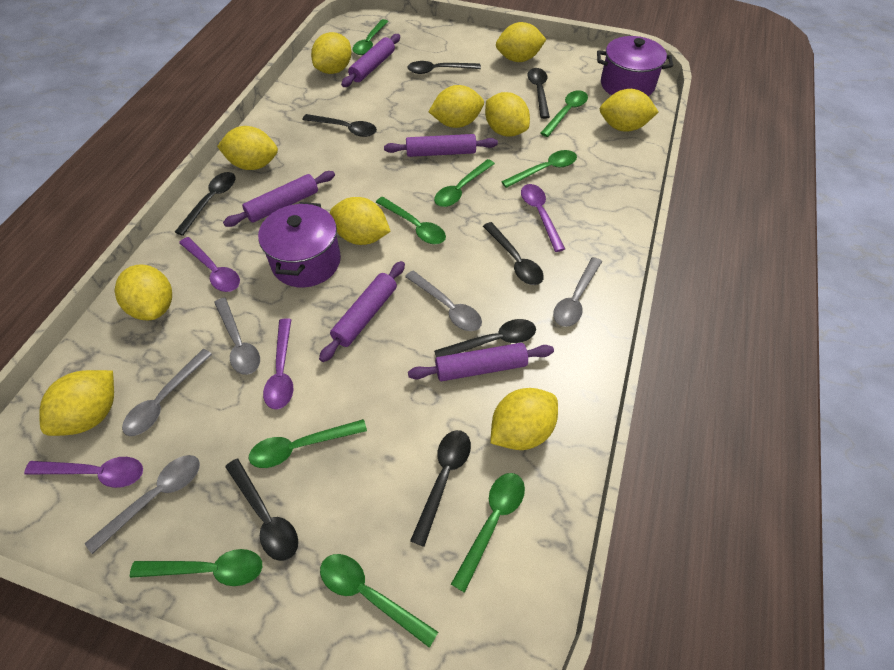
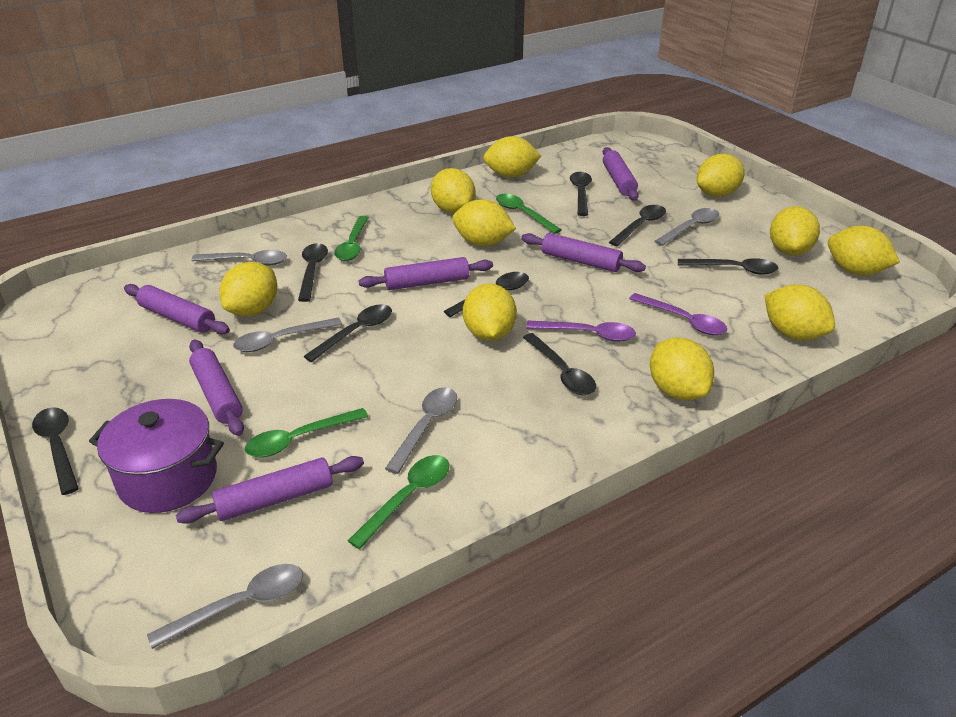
green spoon: 9 -> 4
purple pot: 2 -> 1
purple rolling pin: 5 -> 6
purple spoon: 4 -> 2

